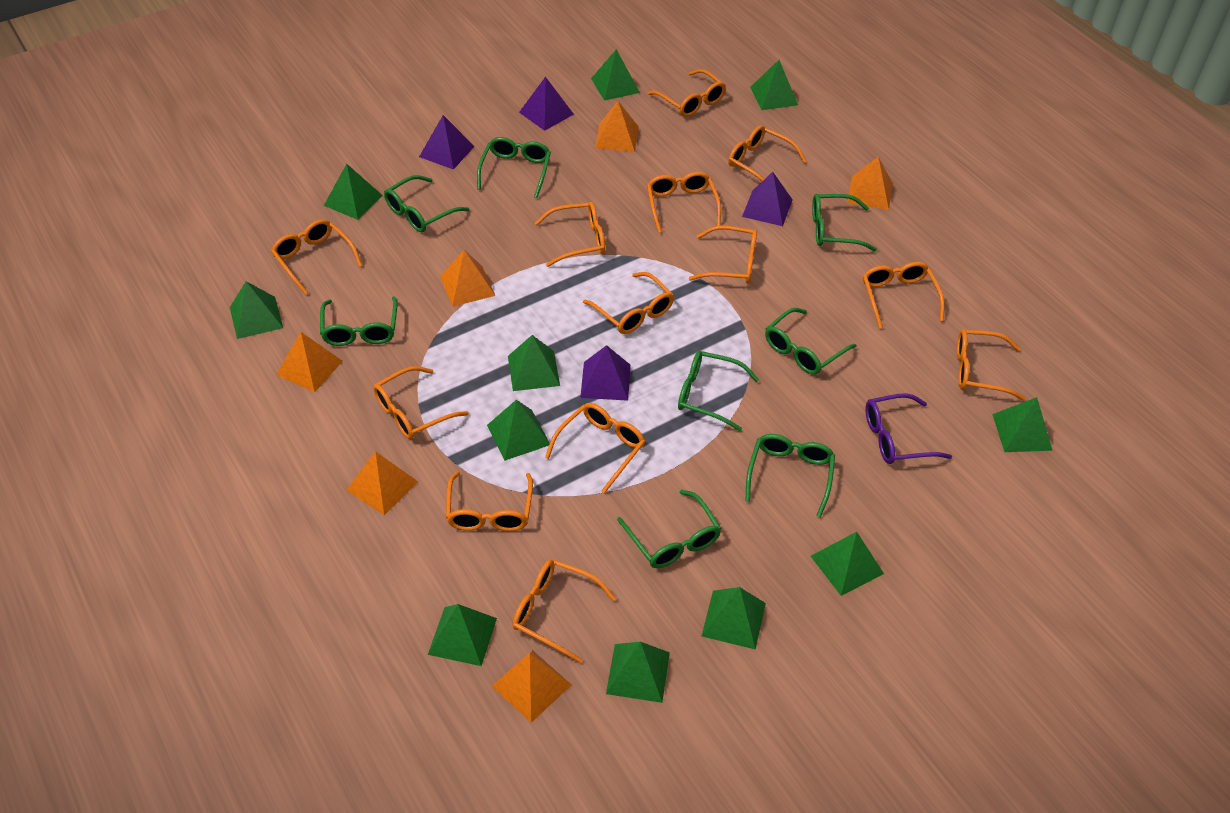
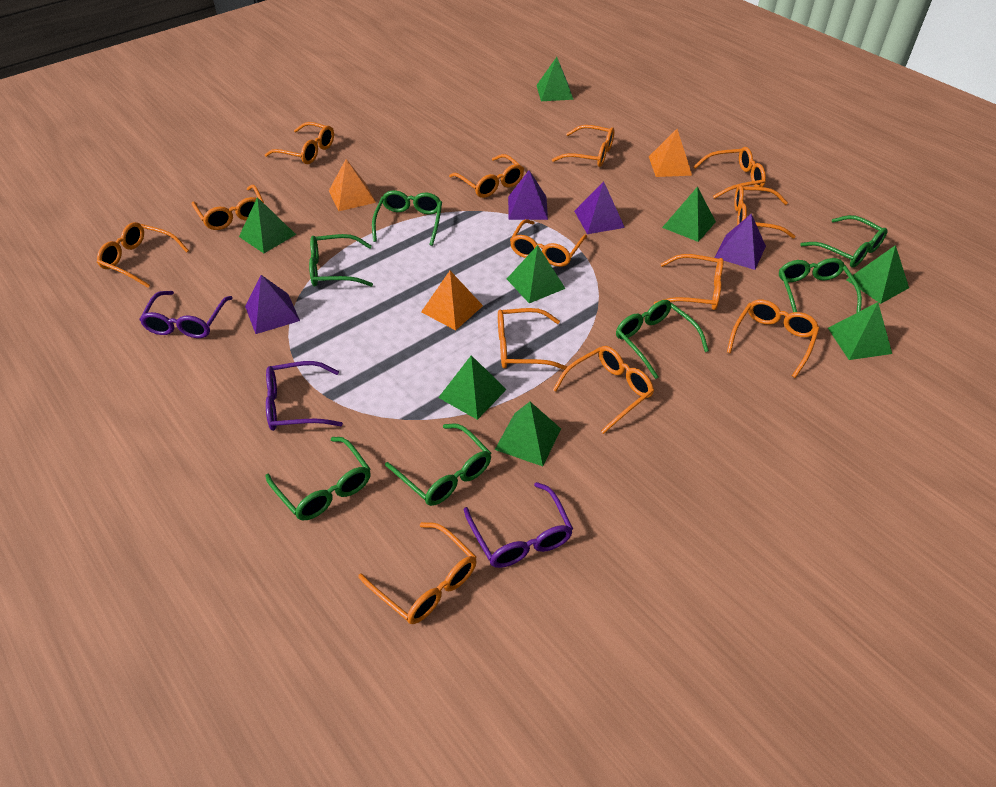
green glasses: 8 -> 7
green pyramid: 11 -> 8
orange pyramid: 6 -> 3
purple glasses: 1 -> 3

